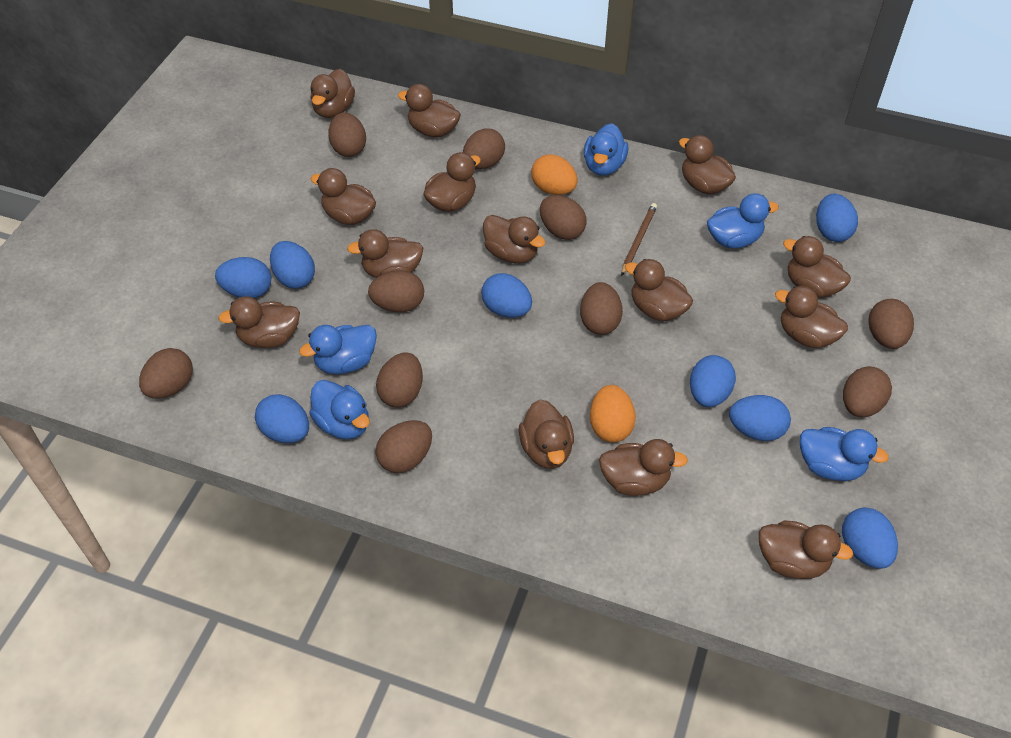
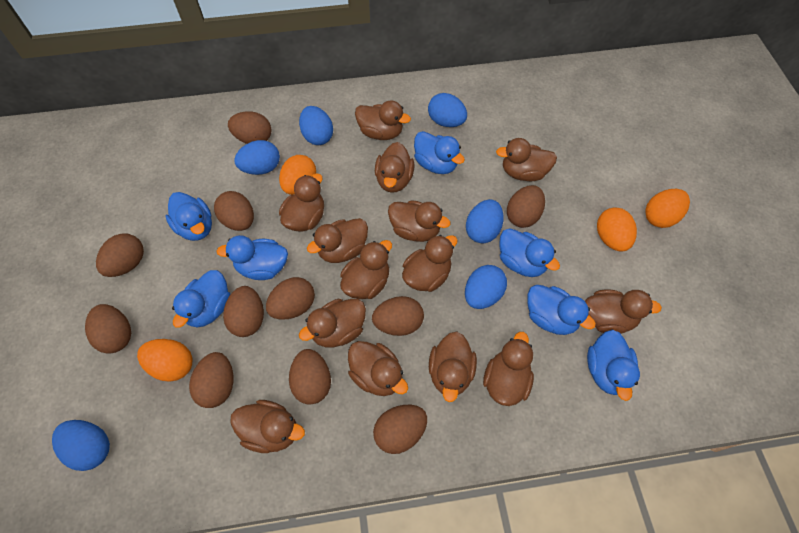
blue duck: 5 -> 7
blue egg: 8 -> 6
brown egg: 10 -> 11
brown pencil: 1 -> 0
orange egg: 2 -> 4

